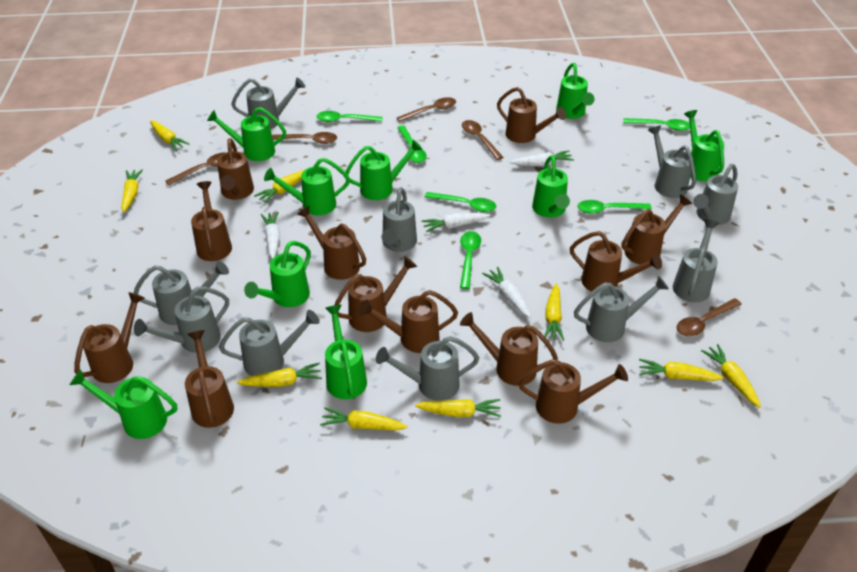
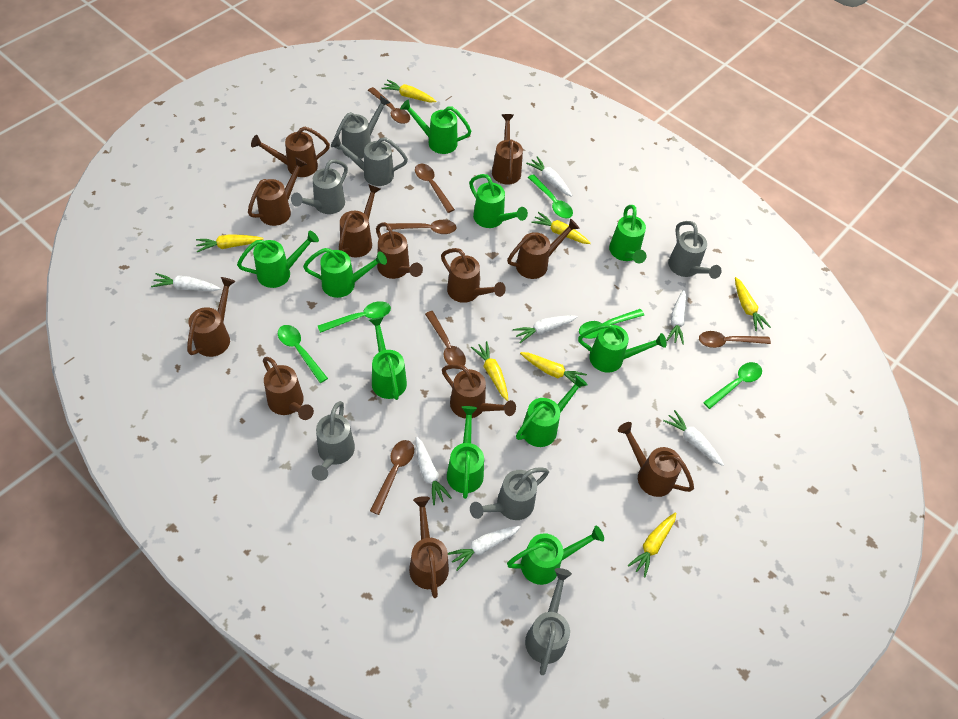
brown spoon: 5 -> 6
green spoon: 6 -> 5
green watering can: 9 -> 10
grey watering can: 10 -> 7
white carrot: 4 -> 7
yellow carrot: 9 -> 7

